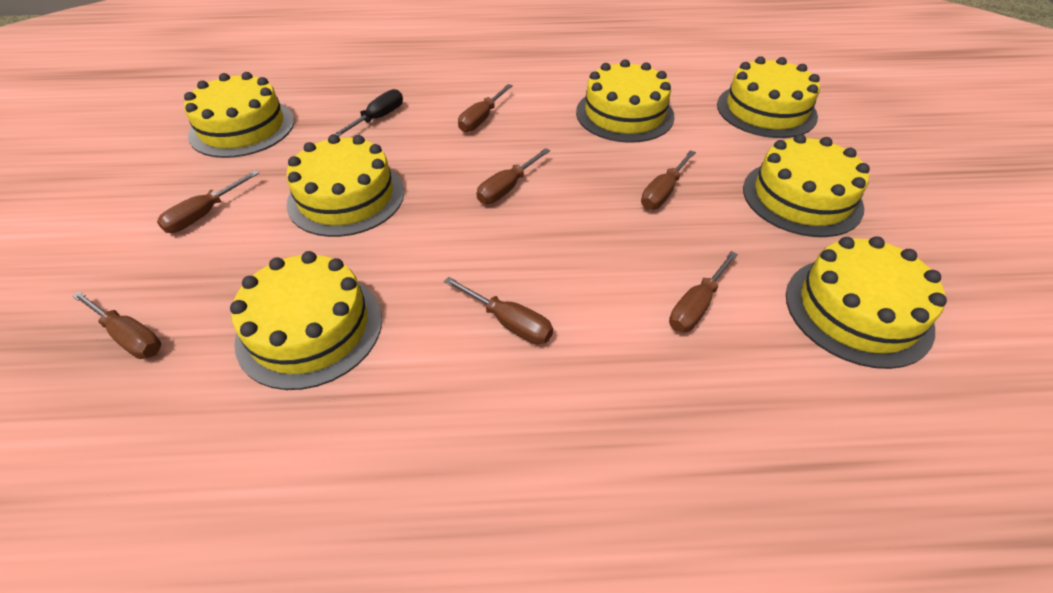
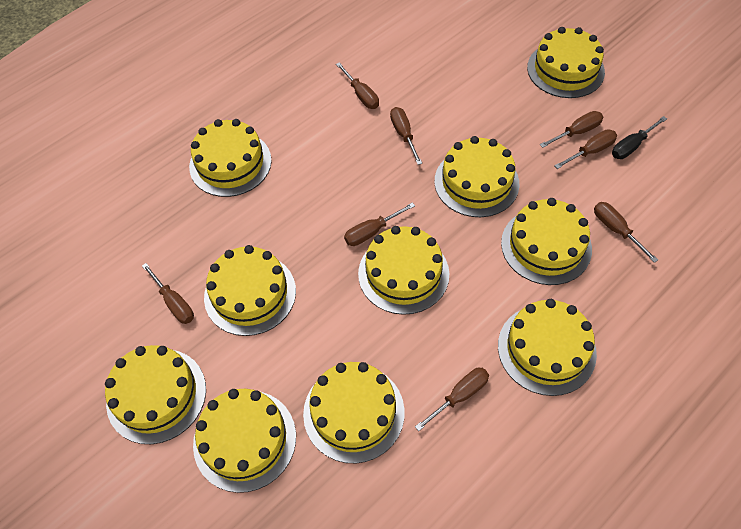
brown screwdriver: 7 -> 8
yellow cake: 7 -> 10

